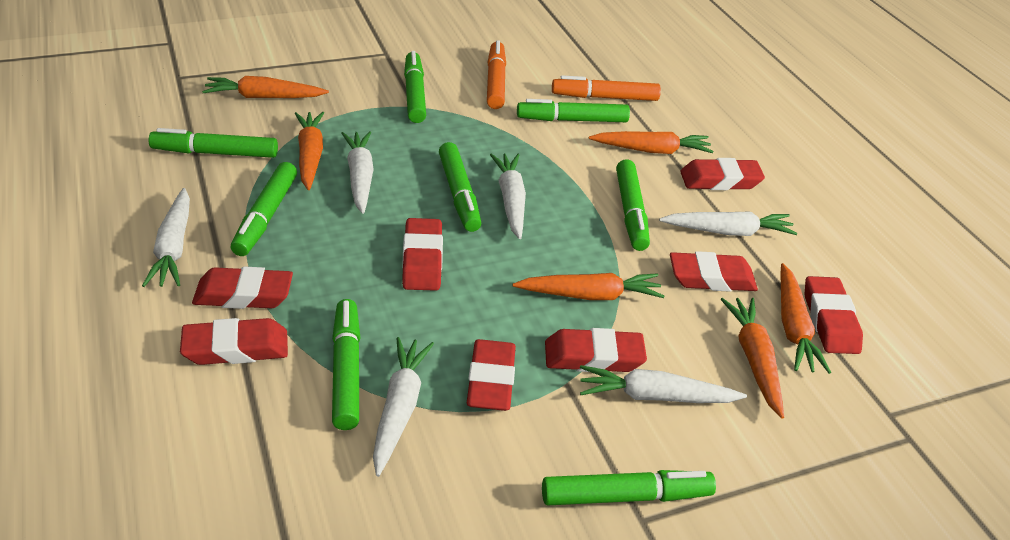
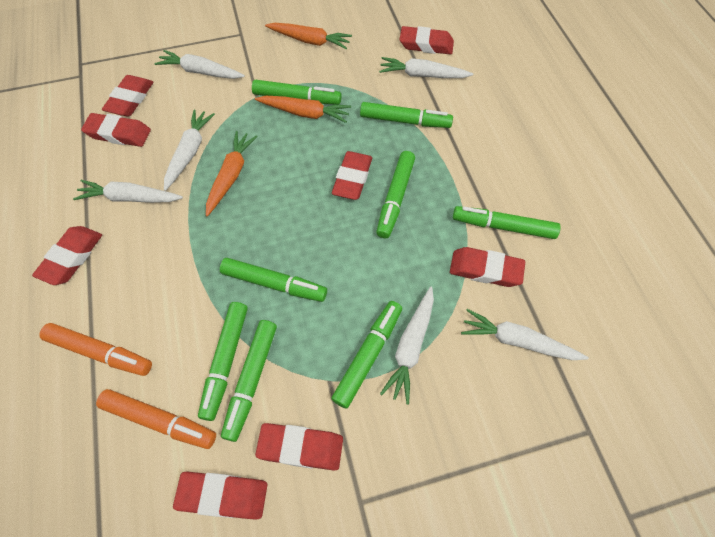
orange carrot: 6 -> 3

